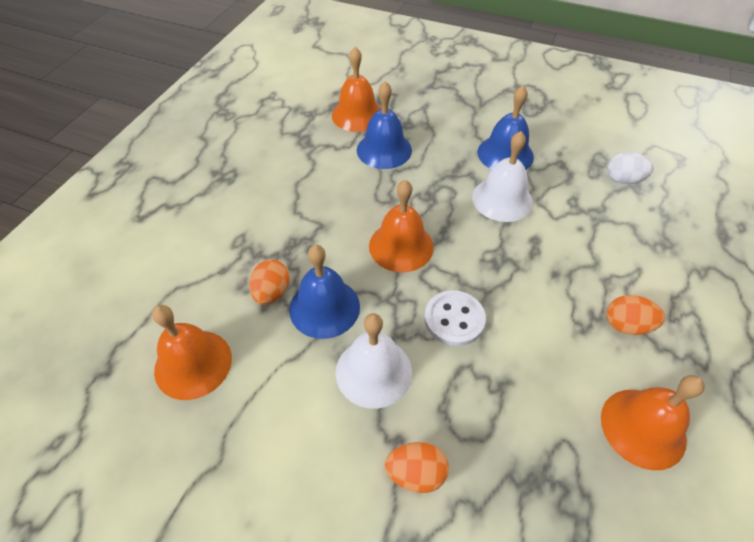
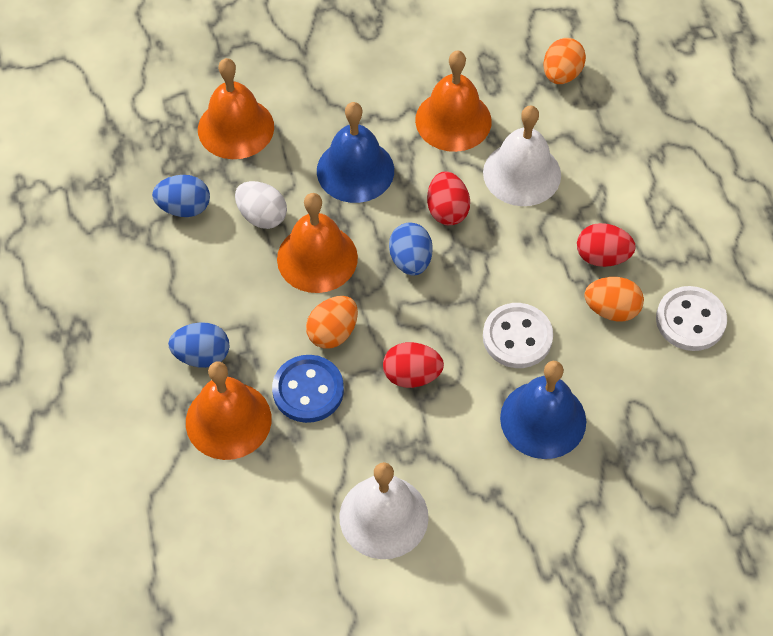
blue bell: 3 -> 2
blue button: 0 -> 1
blue egg: 0 -> 3
red egg: 0 -> 3
white button: 1 -> 2

